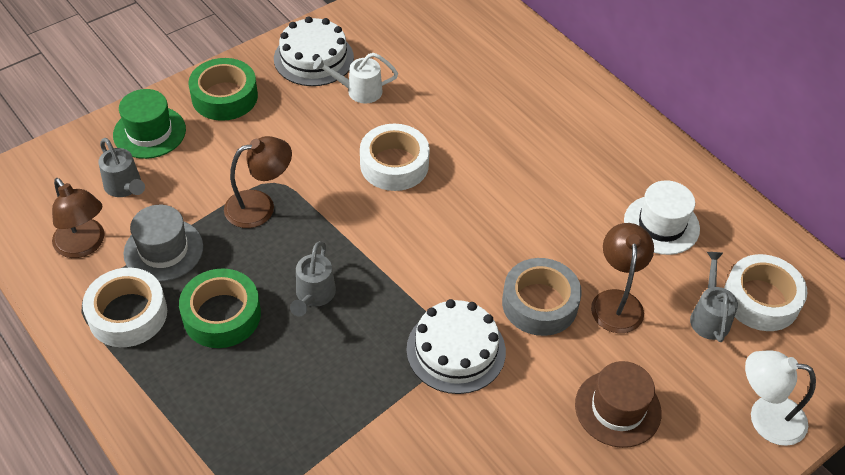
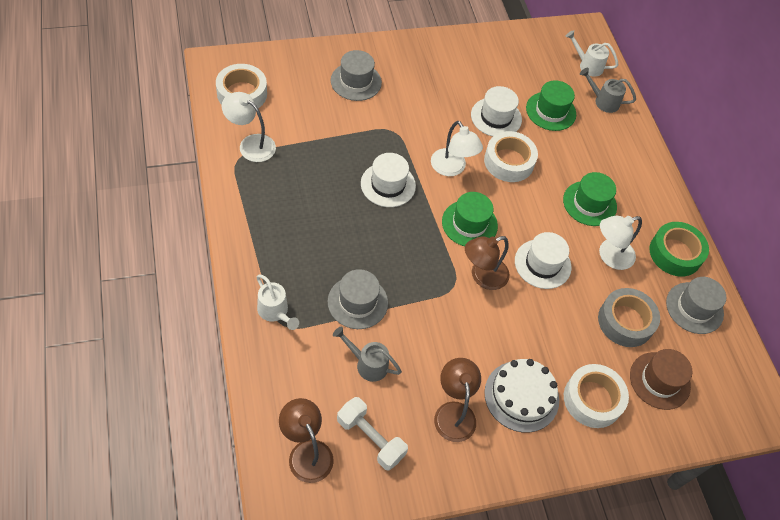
green hat: 1 -> 3
green tape: 2 -> 1
grey hat: 1 -> 3
grey watering can: 3 -> 2
white cake: 2 -> 1
white dumbbell: 0 -> 1
white hat: 1 -> 3
white lamp: 1 -> 3
white watering can: 1 -> 2

